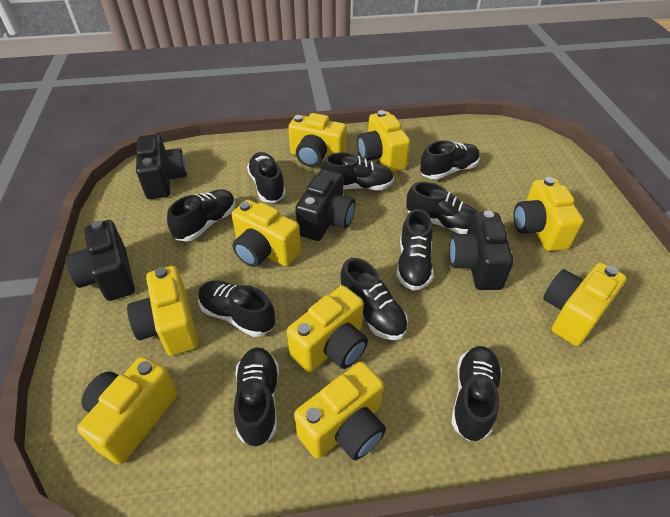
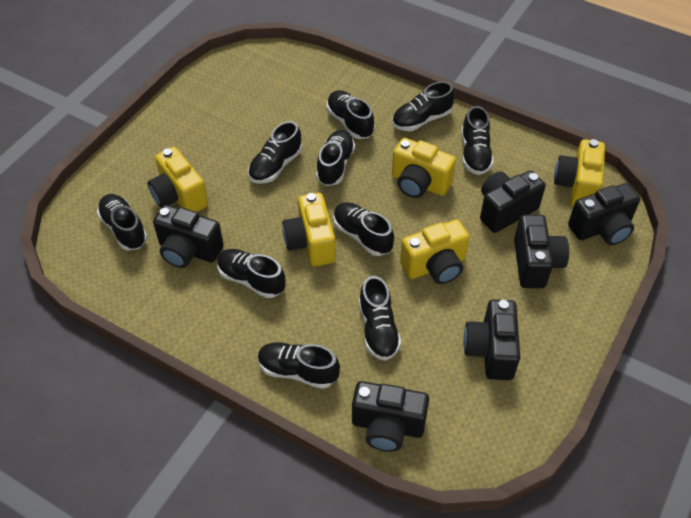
black camera: 4 -> 6
yellow camera: 9 -> 5

